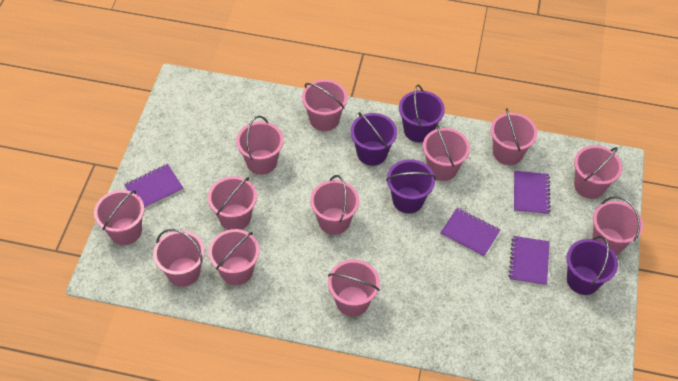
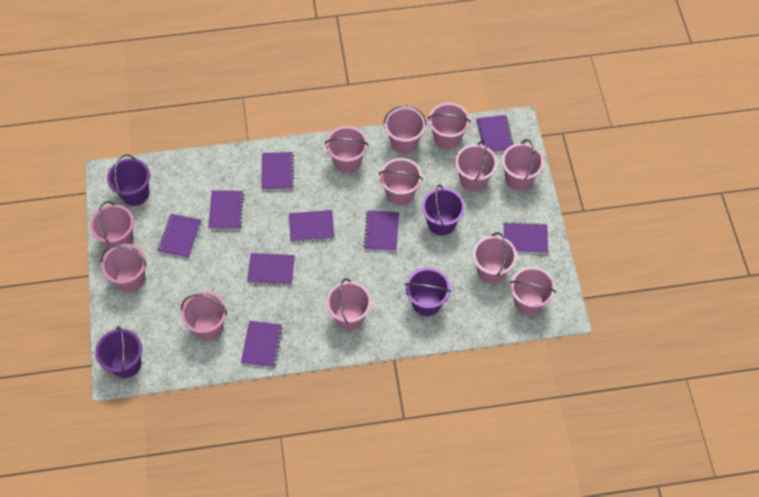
purple notebook: 4 -> 9

